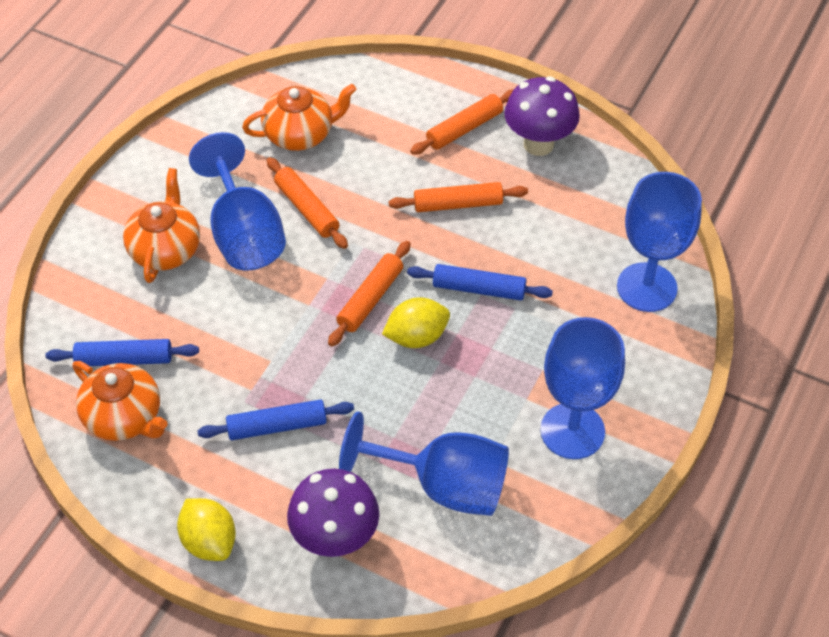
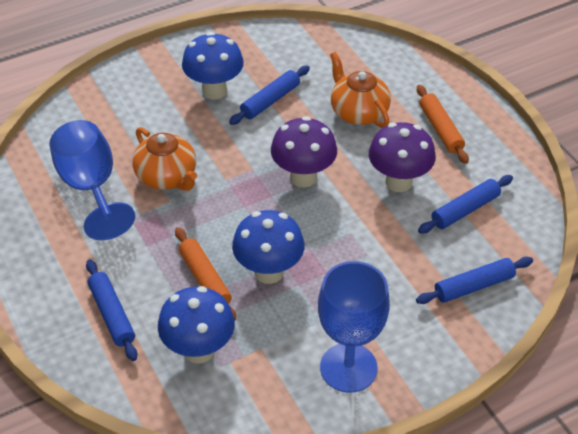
blue goblet: 4 -> 2
blue mushroom: 0 -> 3
blue rolling pin: 3 -> 4
orange rolling pin: 4 -> 2
orange teapot: 3 -> 2
yellow lemon: 2 -> 0

